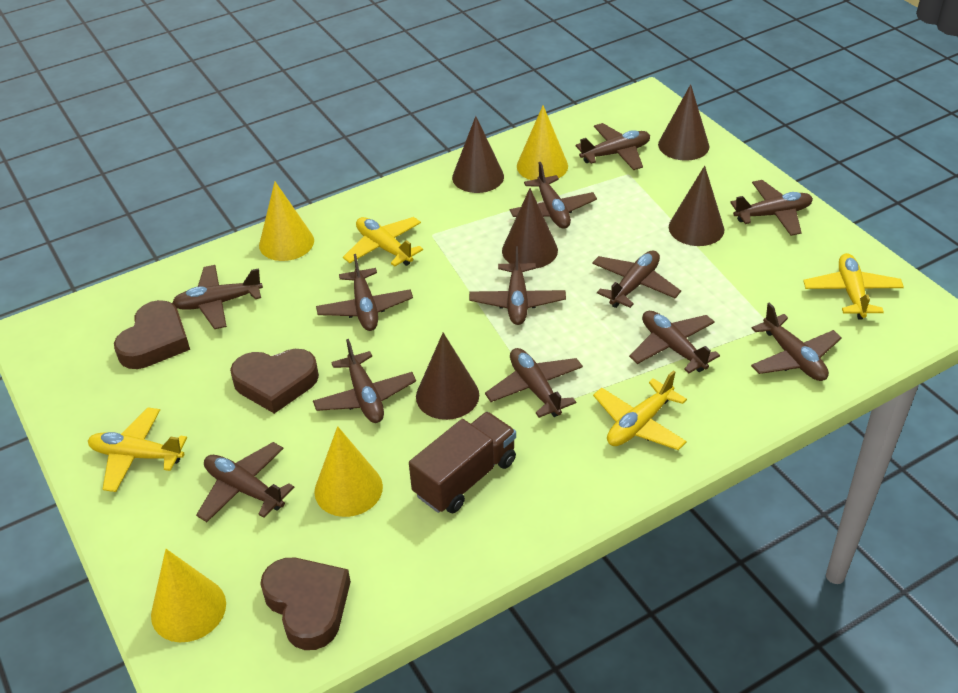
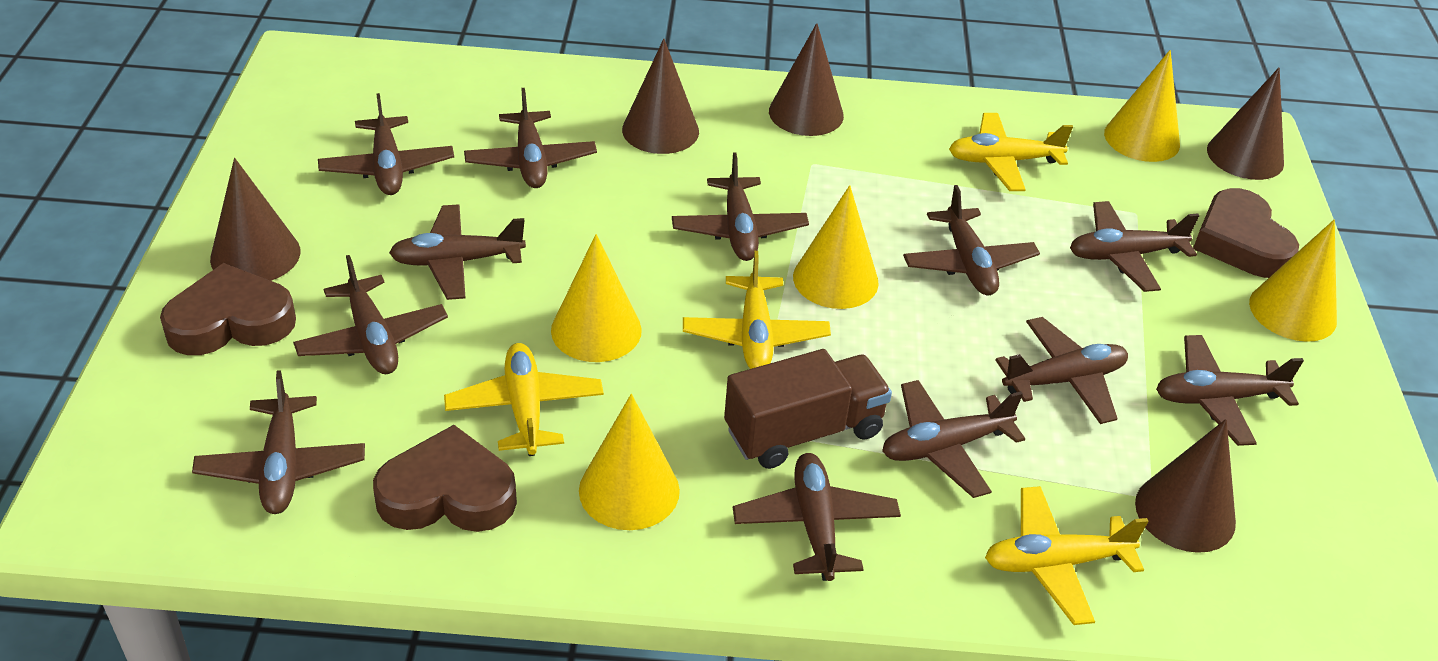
yellow cone: 4 -> 5

